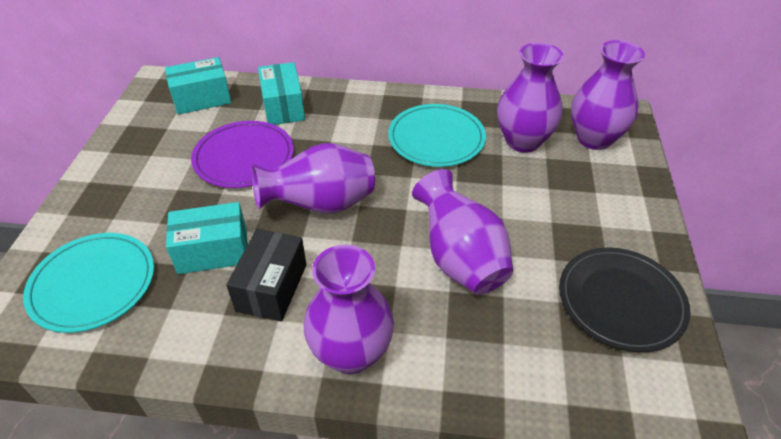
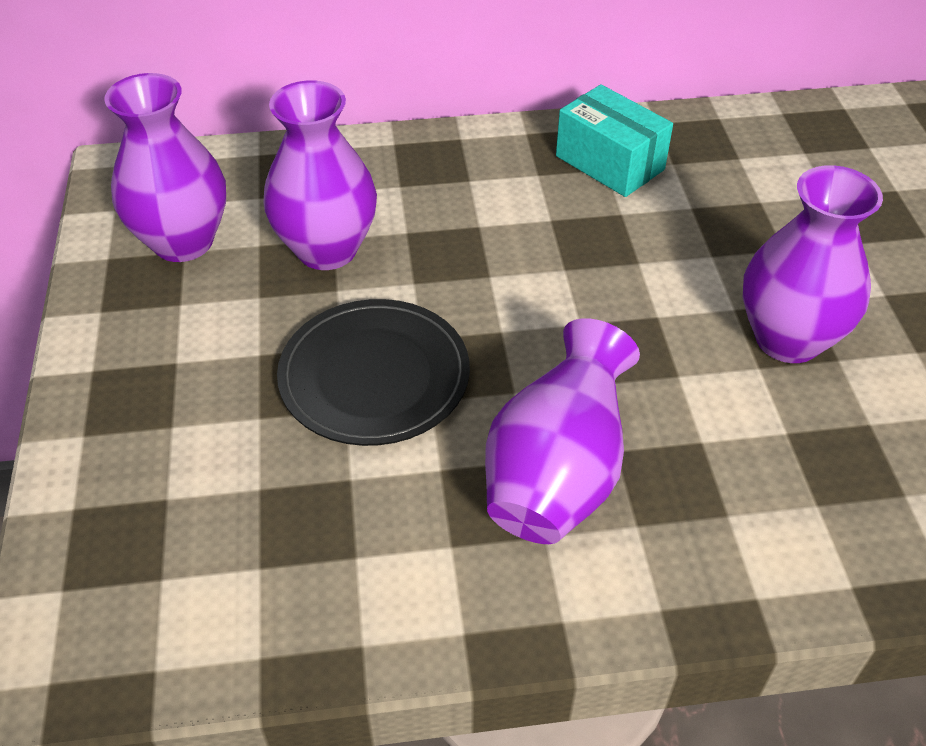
black box: 1 -> 0
purple plate: 1 -> 0
purple vase: 5 -> 4
turquoise box: 3 -> 1
turquoise plate: 2 -> 0

